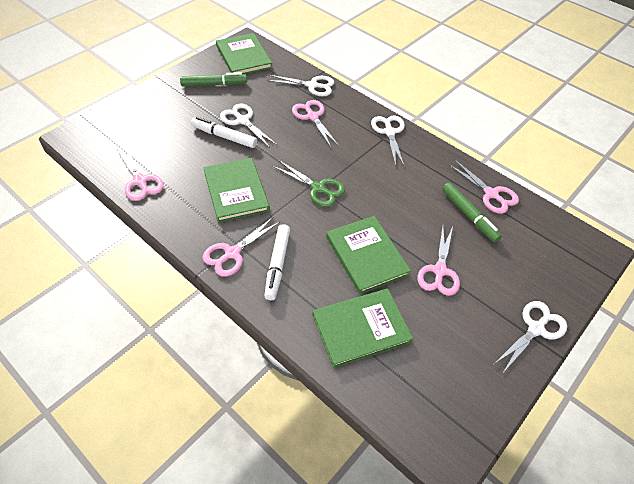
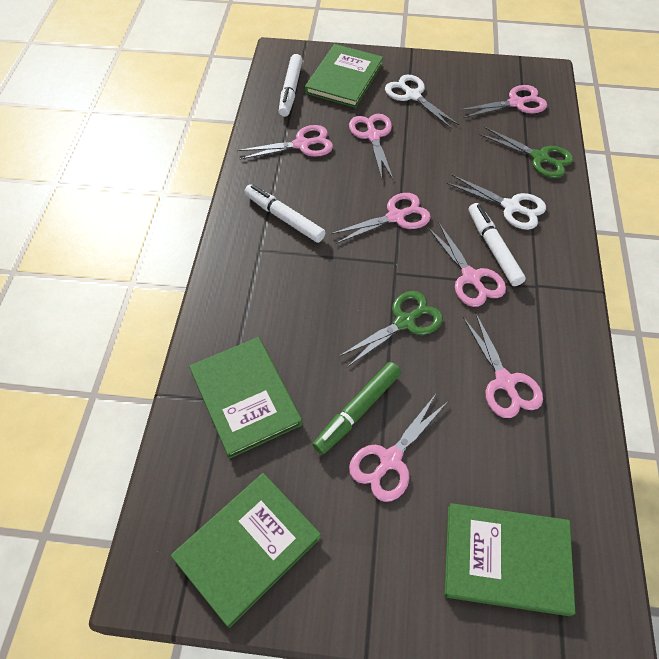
green marker: 2 -> 1
green scissors: 1 -> 2
pink scissors: 5 -> 7
white marker: 2 -> 3
white scissors: 4 -> 2

